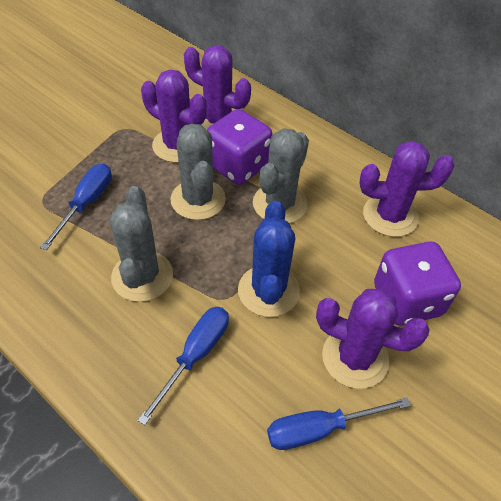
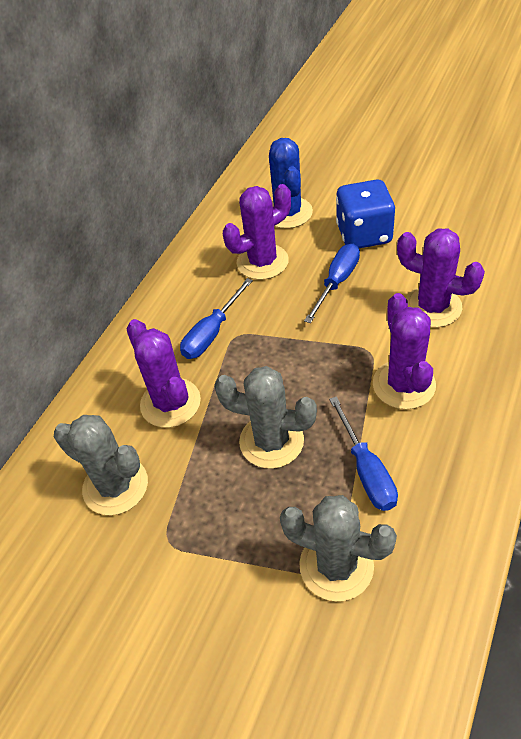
blue dice: 0 -> 1
purple dice: 2 -> 0

